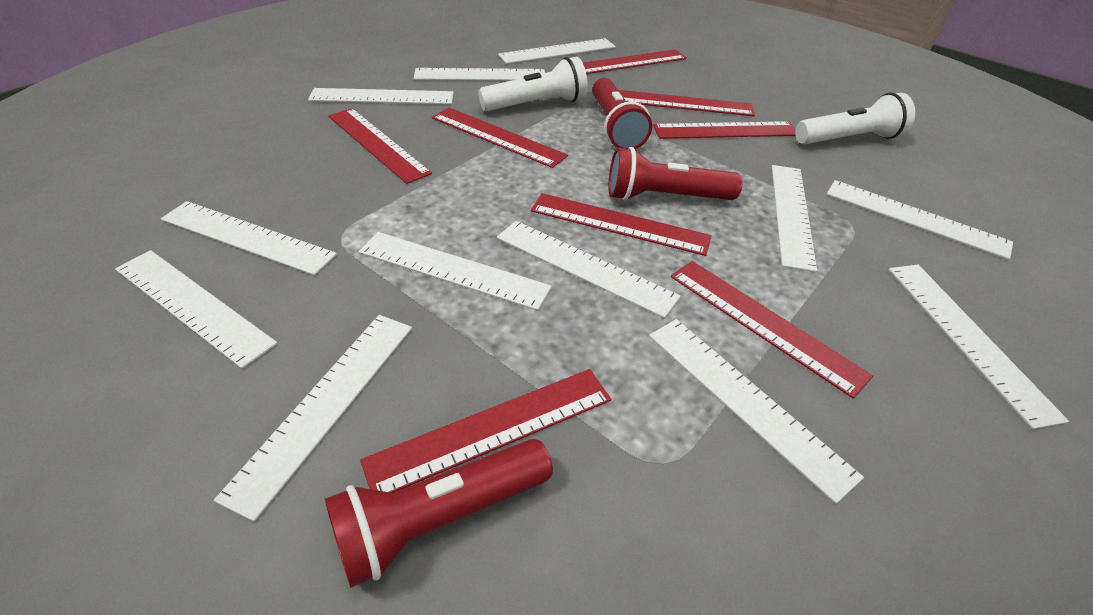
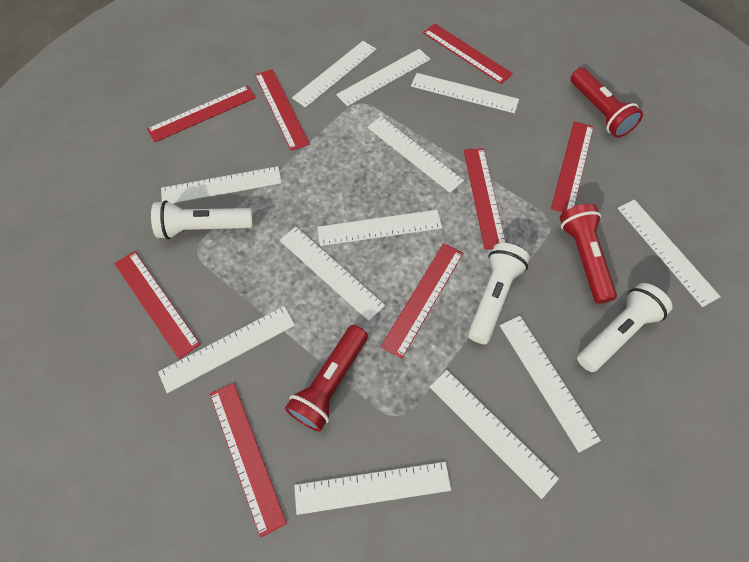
white flashlight: 2 -> 3

